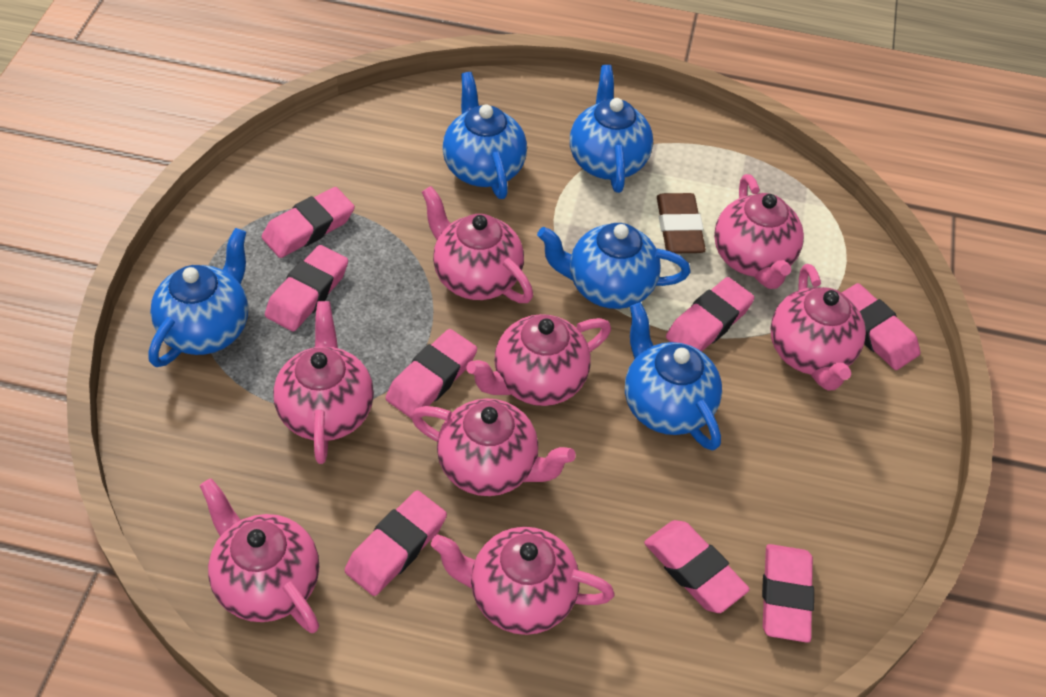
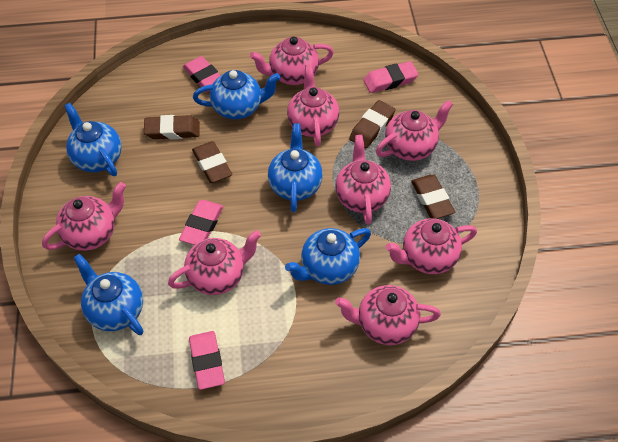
brown eraser: 1 -> 4
pink eraser: 8 -> 4

